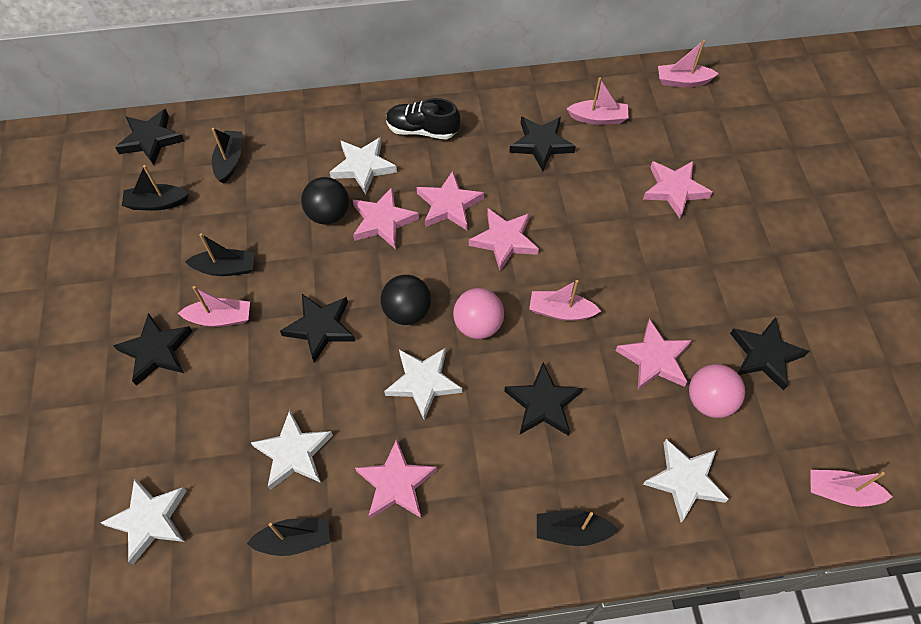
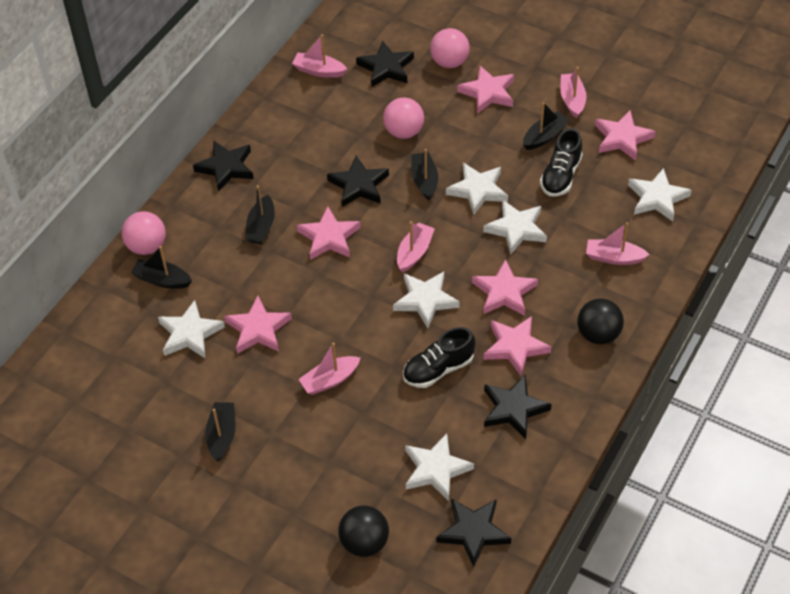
black shoe: 1 -> 2
black star: 6 -> 5
pink ball: 2 -> 3
white star: 5 -> 6

